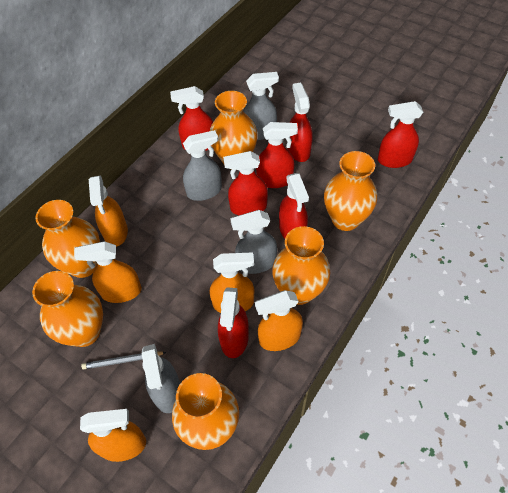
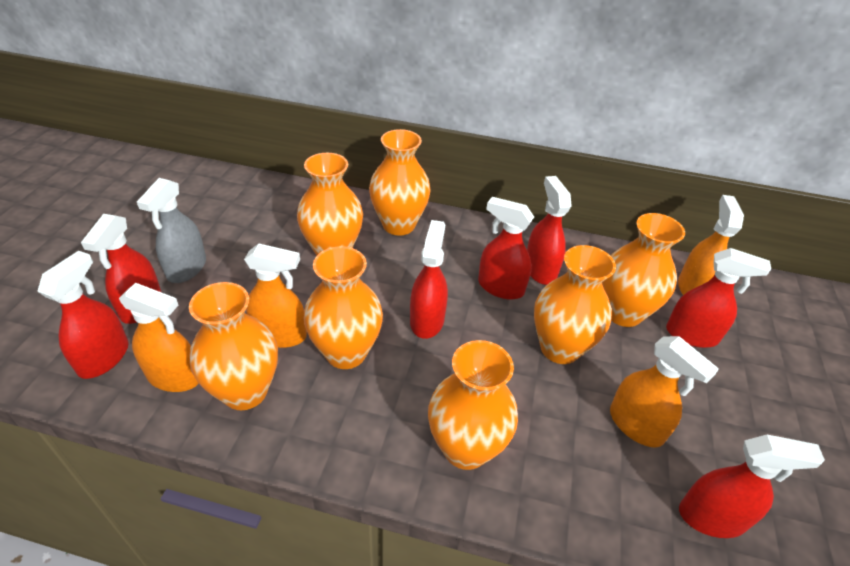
grey pencil: 1 -> 0
grey spray bottle: 4 -> 1
orange spray bottle: 5 -> 4
orange vase: 6 -> 7

